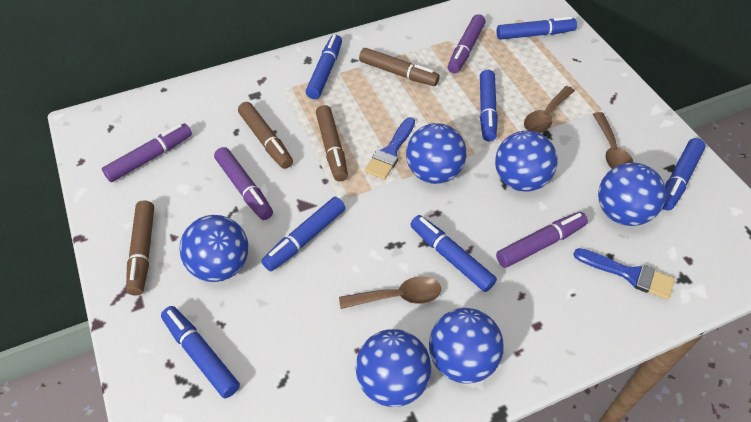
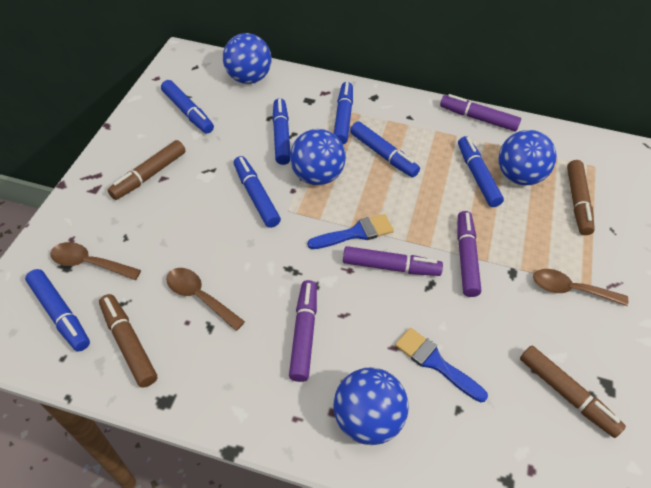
blue ball: 6 -> 4

